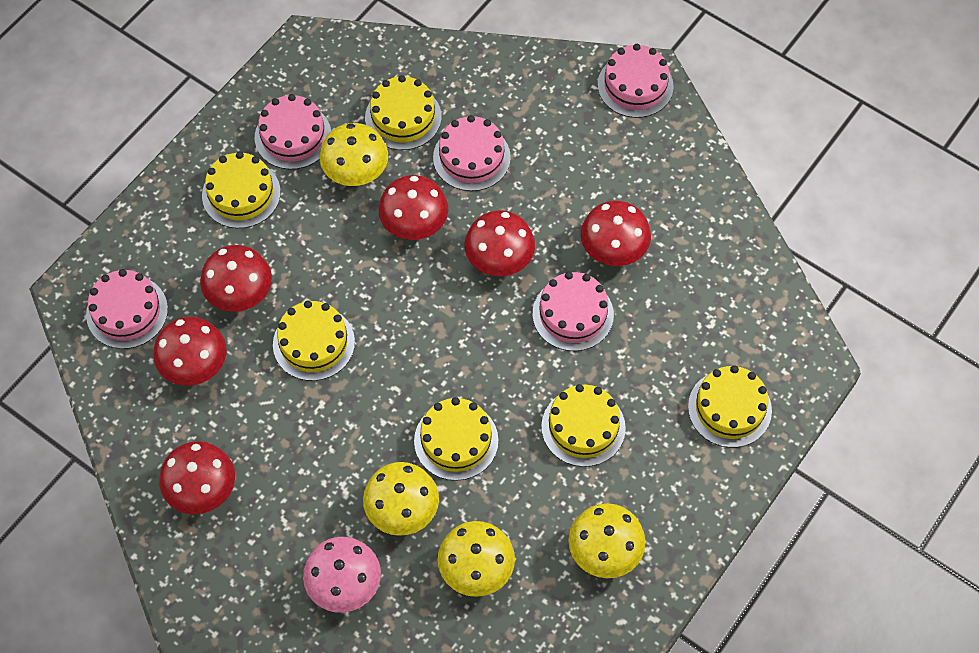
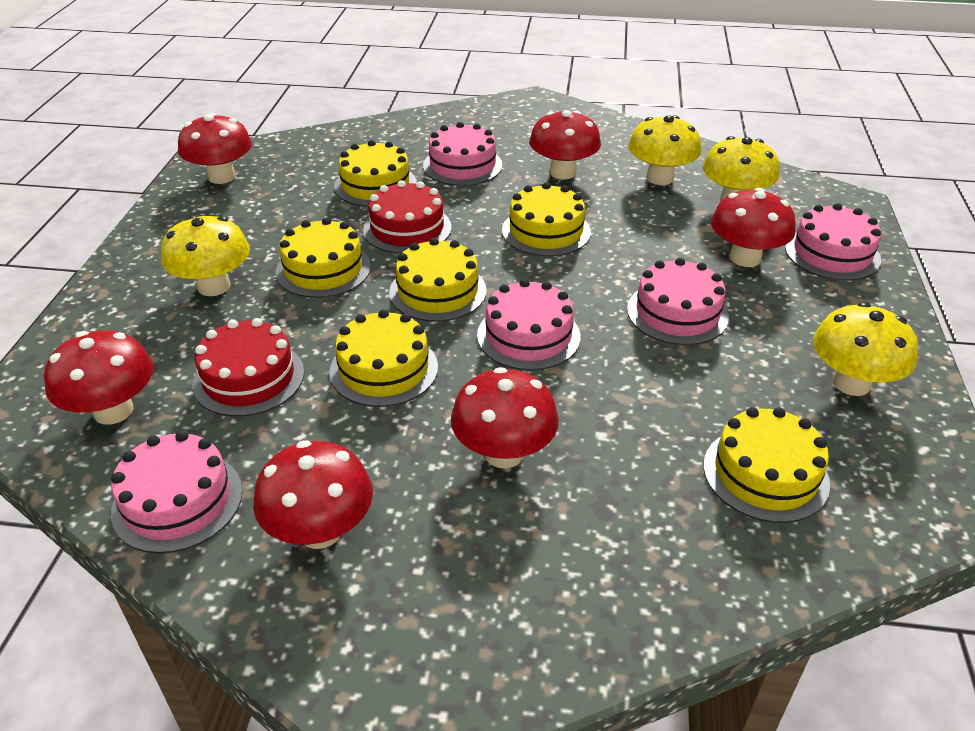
pink mushroom: 1 -> 0
red cake: 0 -> 2

